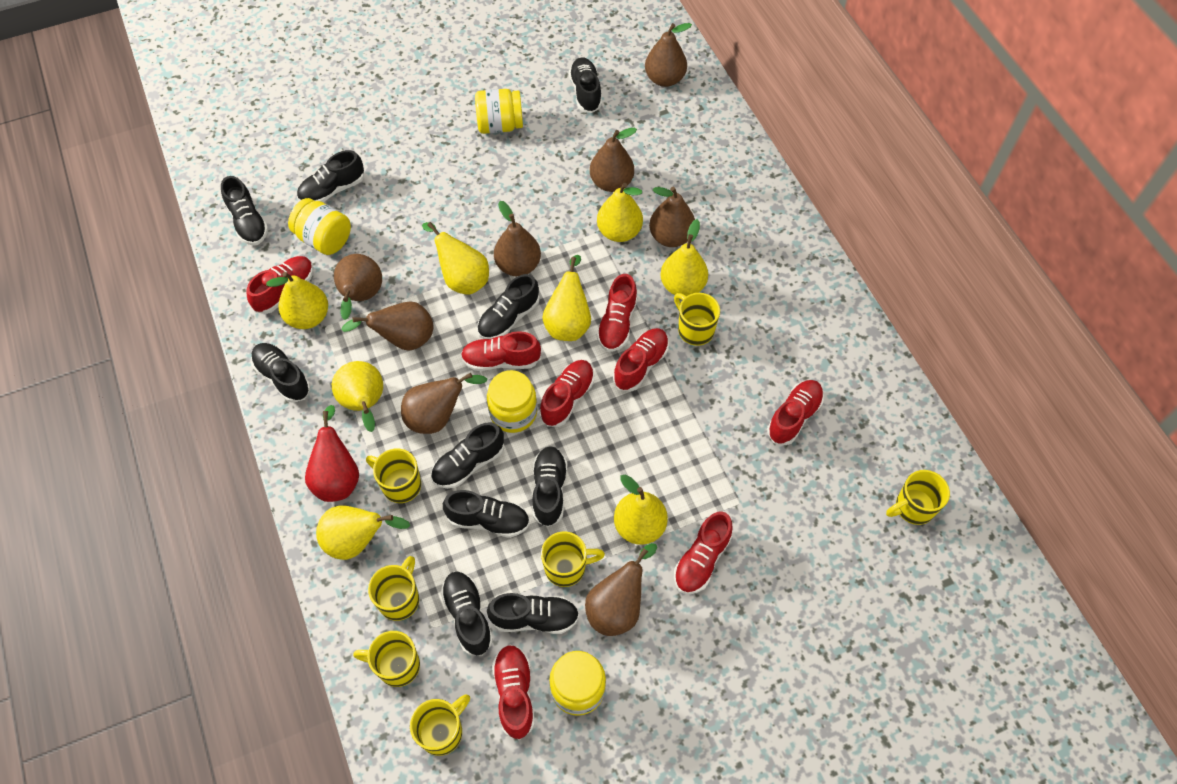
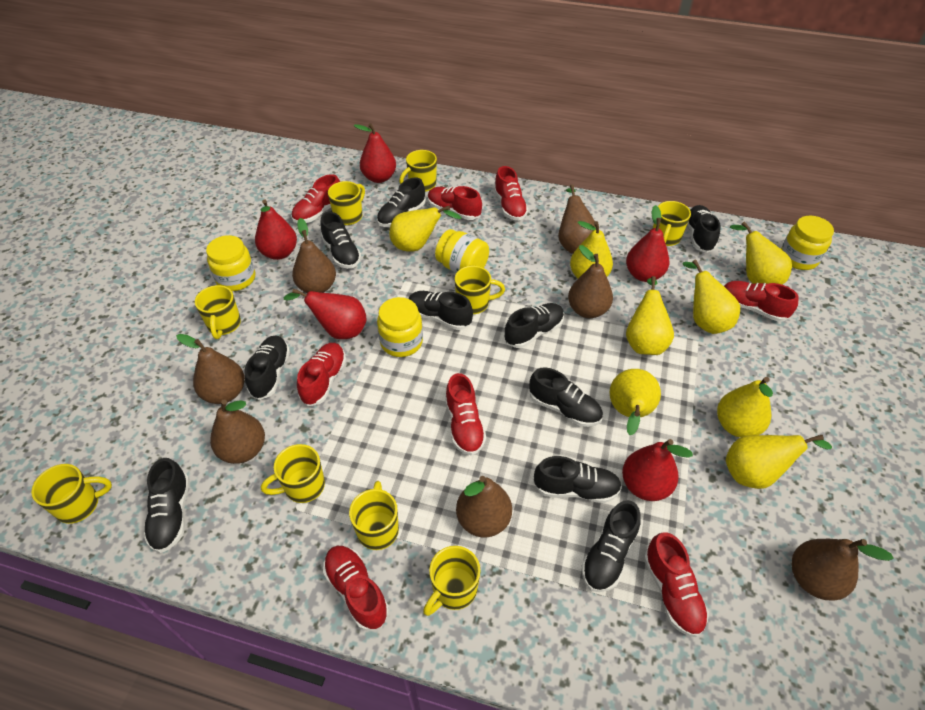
brown pear: 8 -> 7
red pear: 1 -> 5
yellow mug: 7 -> 9

